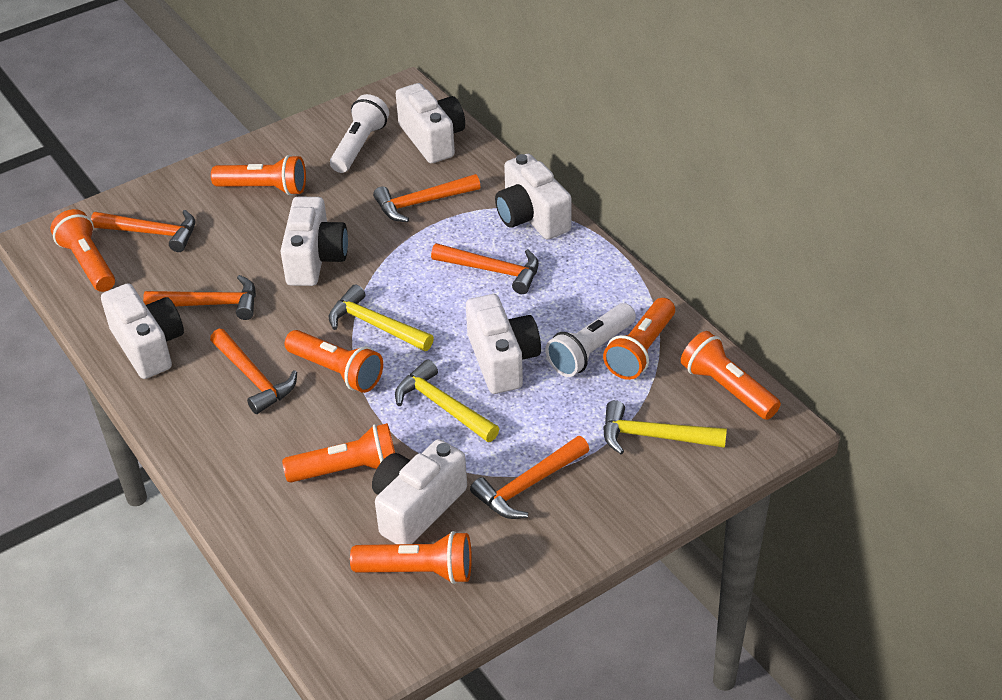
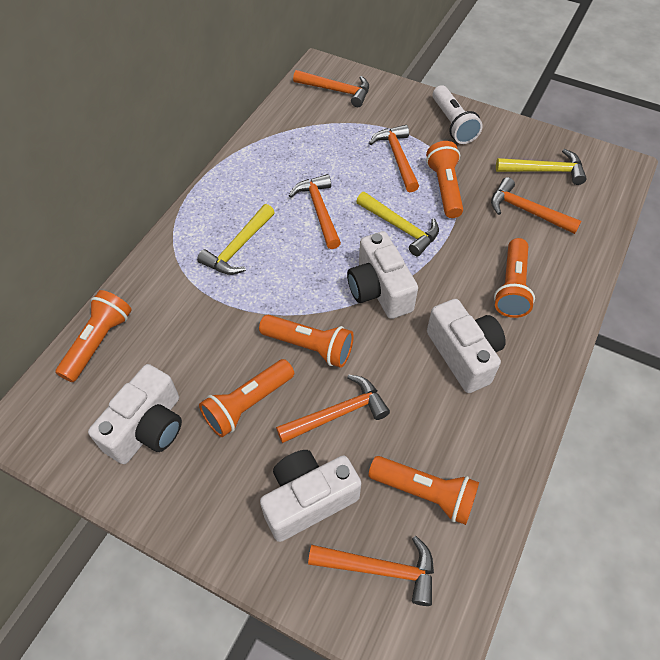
orange flashlight: 7 -> 6
white camera: 6 -> 4
white flashlight: 2 -> 1

